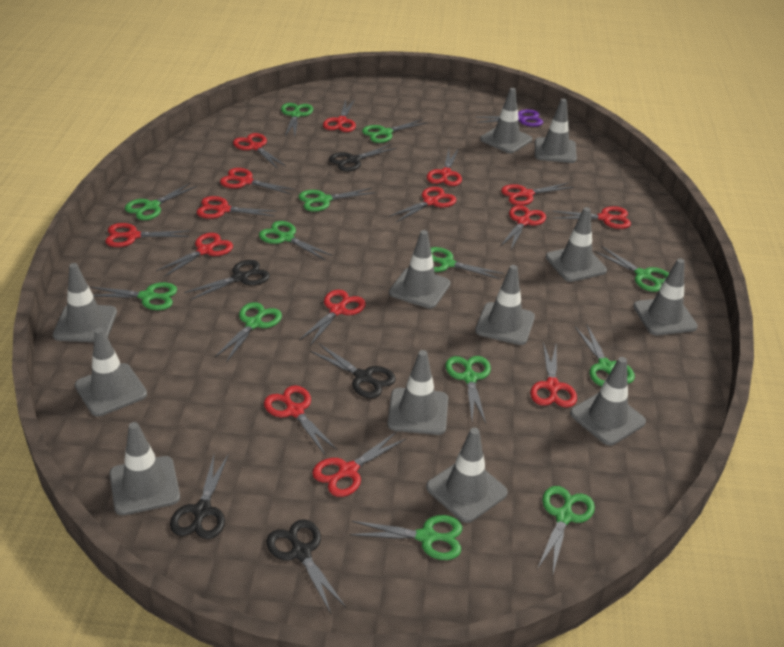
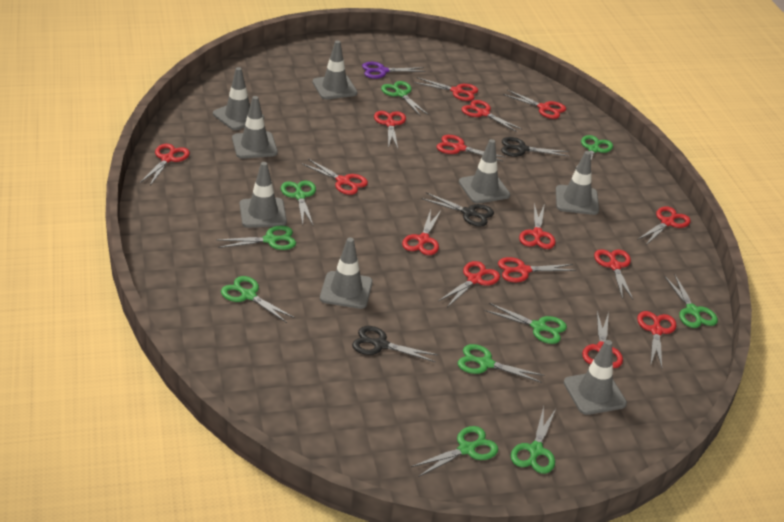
black scissors: 5 -> 3
green scissors: 13 -> 10
grey traffic cone: 12 -> 8

